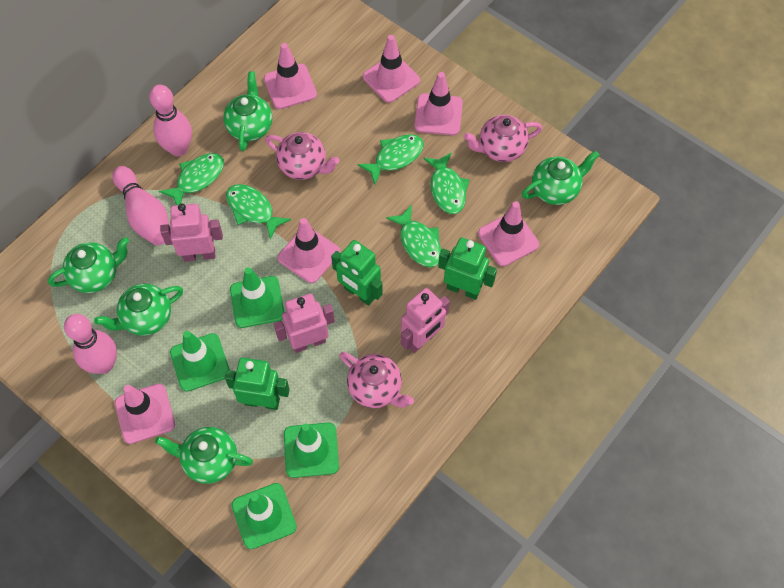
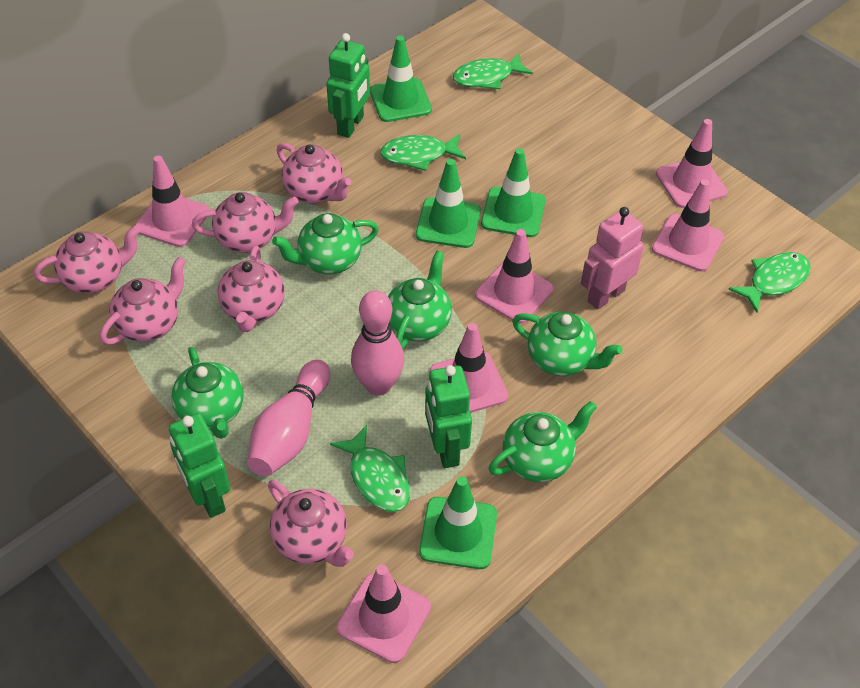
green fish: 5 -> 4
pink bowling pin: 3 -> 2
pink robot: 3 -> 1
pink teapot: 3 -> 6

